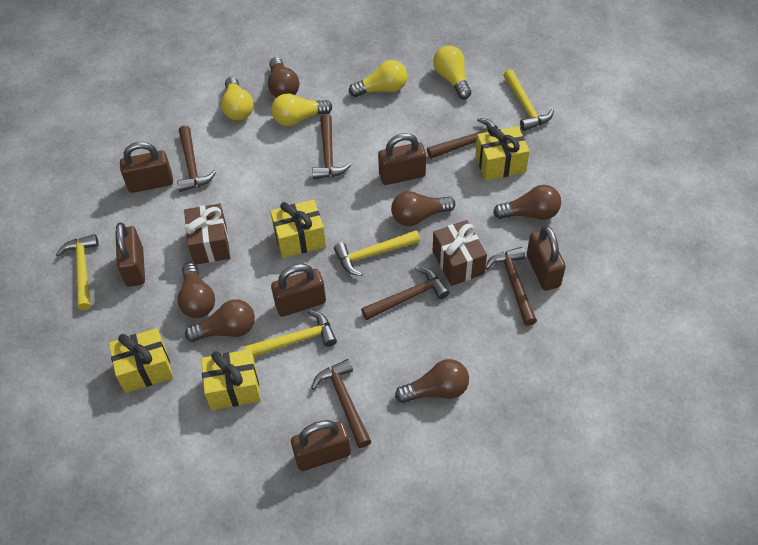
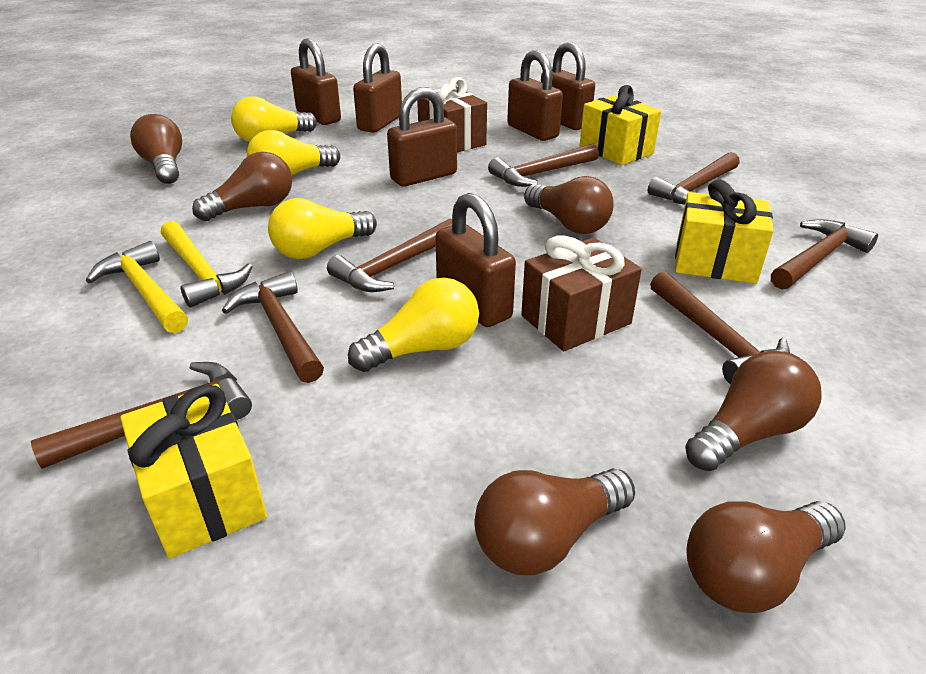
brown hammer: 6 -> 7
yellow gift: 4 -> 3
yellow hammer: 4 -> 2

